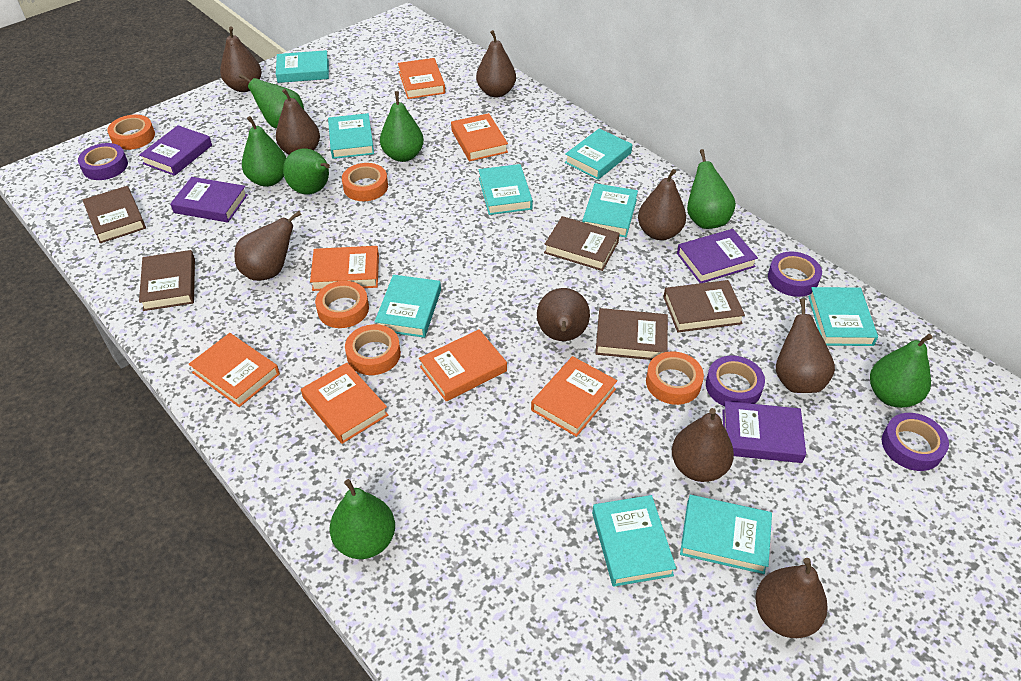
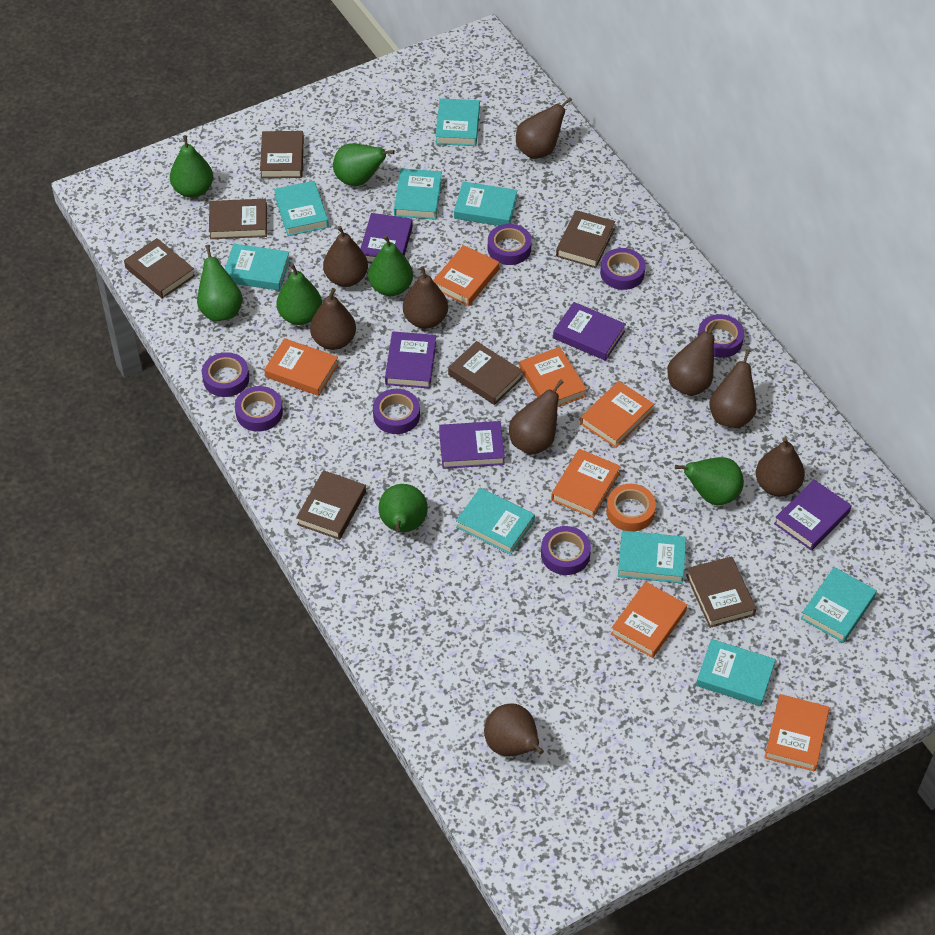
brown book: 5 -> 7
orange tape: 5 -> 1
purple book: 4 -> 5
purple tape: 4 -> 7

